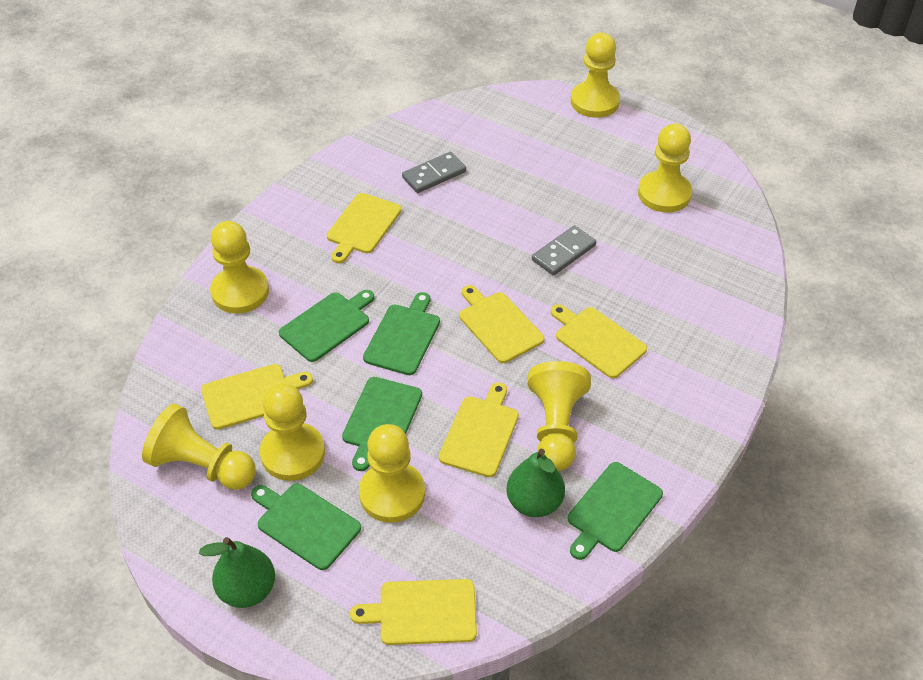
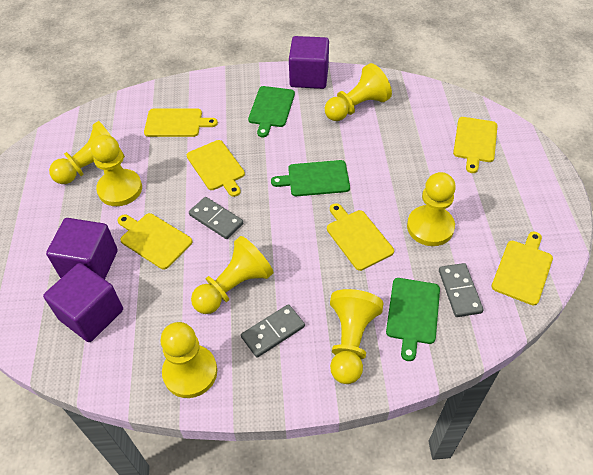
green cutting board: 5 -> 3
green pear: 2 -> 0
grey domino: 2 -> 3
purple cube: 0 -> 3

